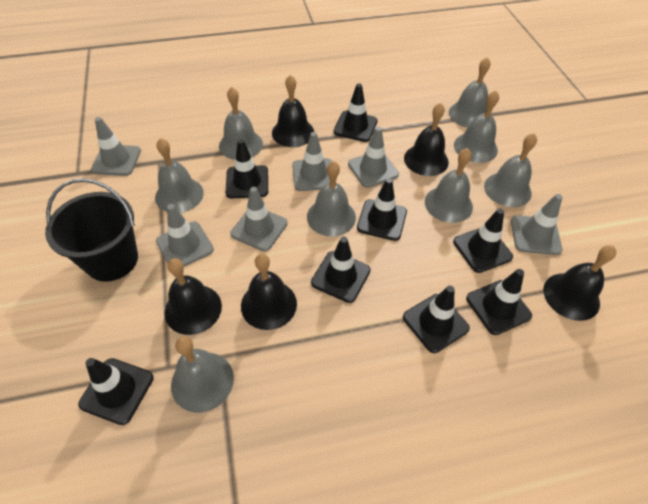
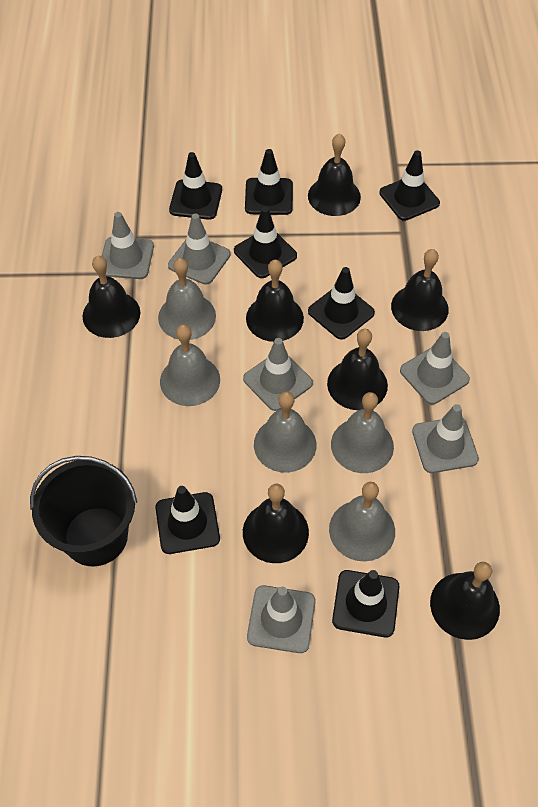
black bell: 5 -> 7
black traffic cone: 8 -> 7
grey bell: 8 -> 5

